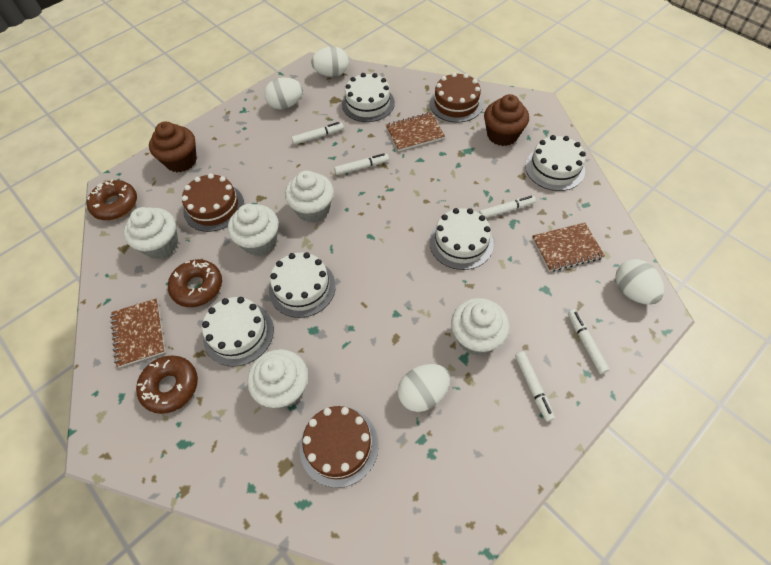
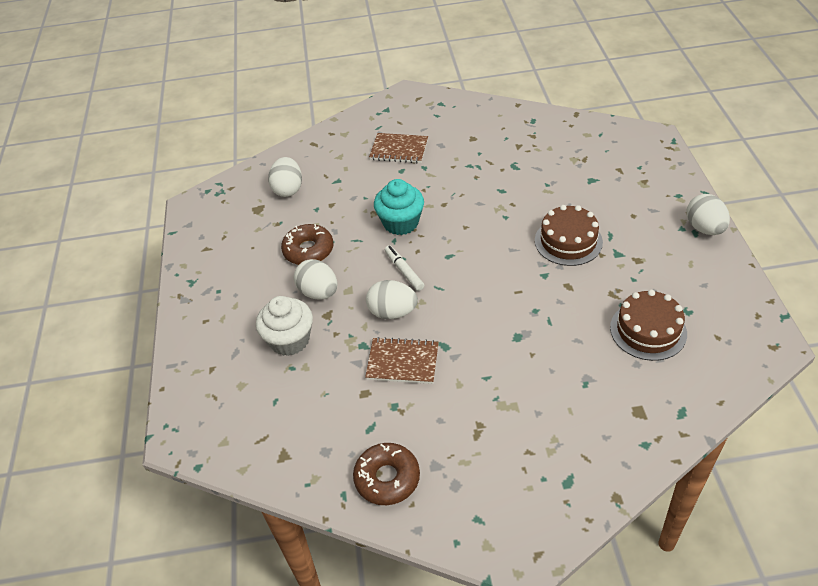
brown cake: 3 -> 2
brown cupcake: 2 -> 0
brown donut: 3 -> 2
brown notebook: 3 -> 2
turquoise cupcake: 0 -> 1
white cake: 5 -> 0
white cupcake: 5 -> 1
white marker: 5 -> 1

